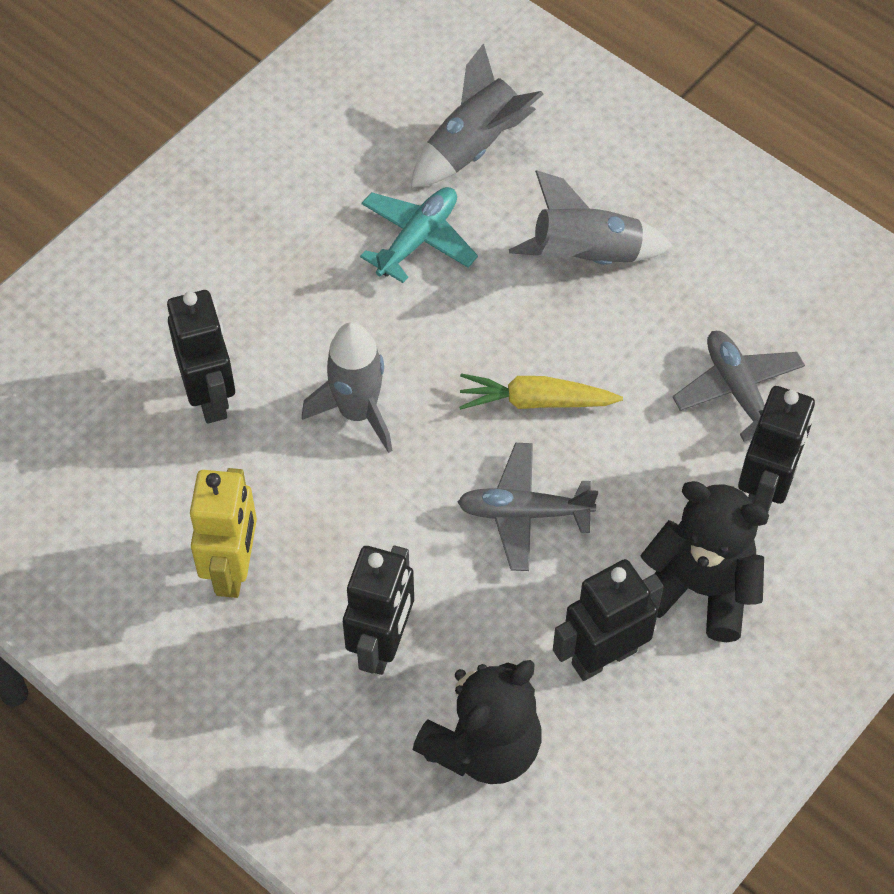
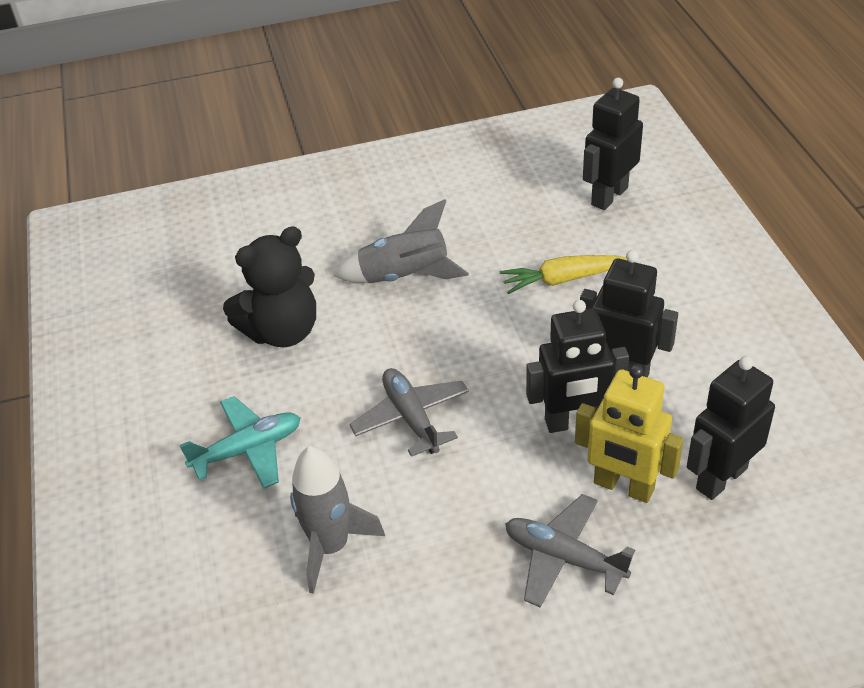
black teddy bear: 2 -> 1
grey rocket: 3 -> 2

